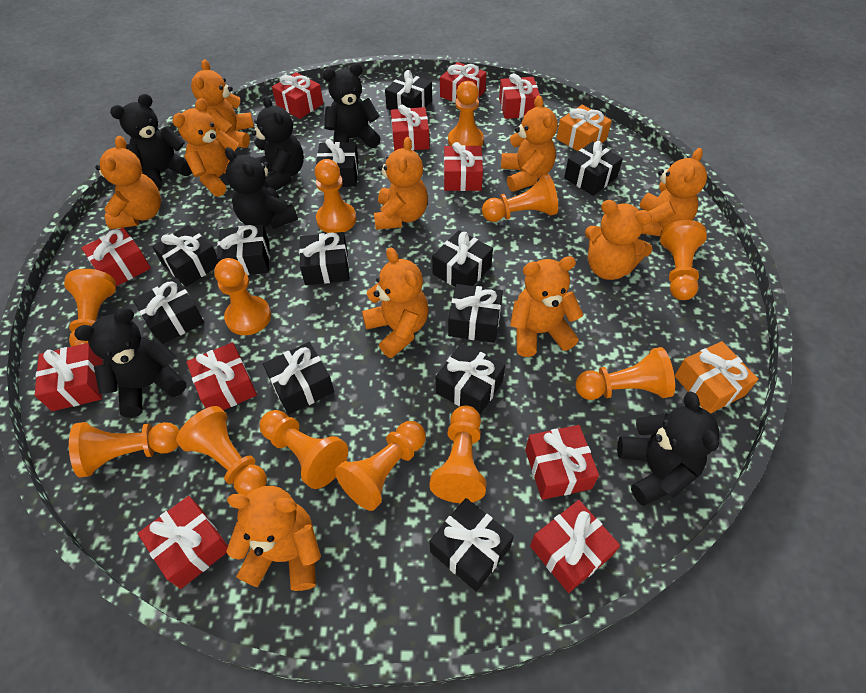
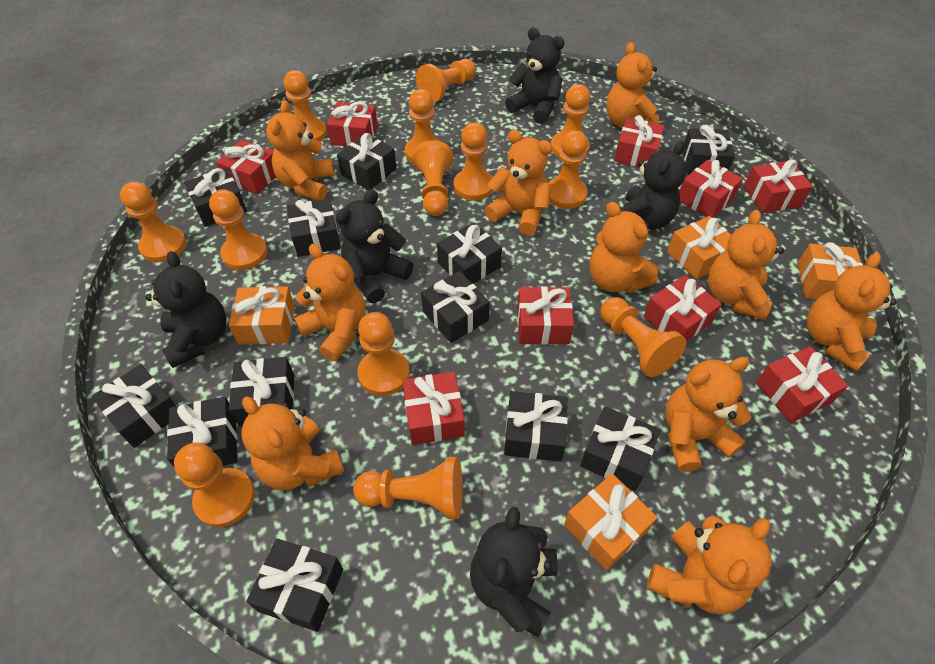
black teddy bear: 6 -> 5
orange gift: 2 -> 4
orange pawn: 12 -> 13
red gift: 11 -> 9

